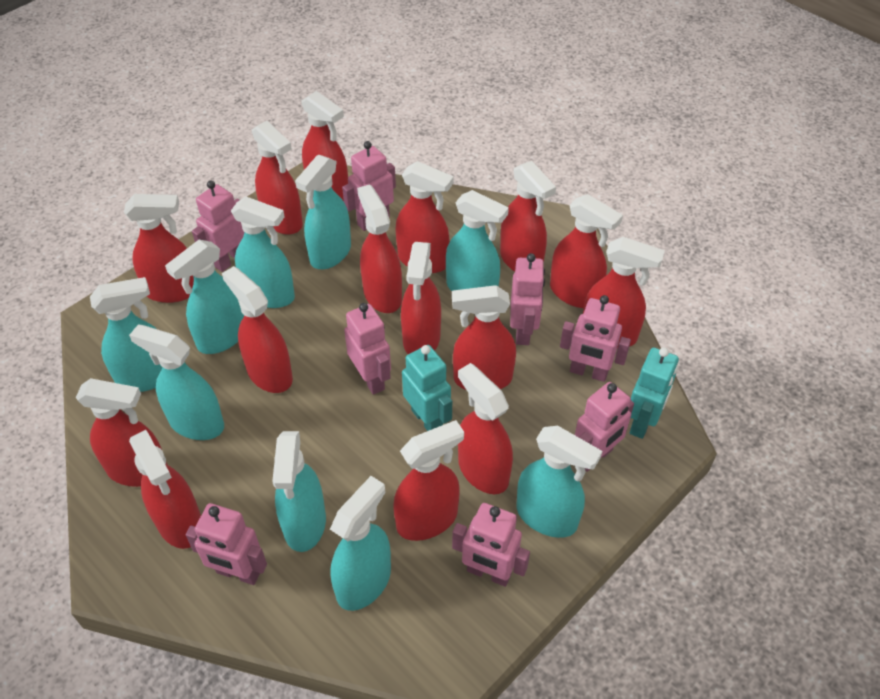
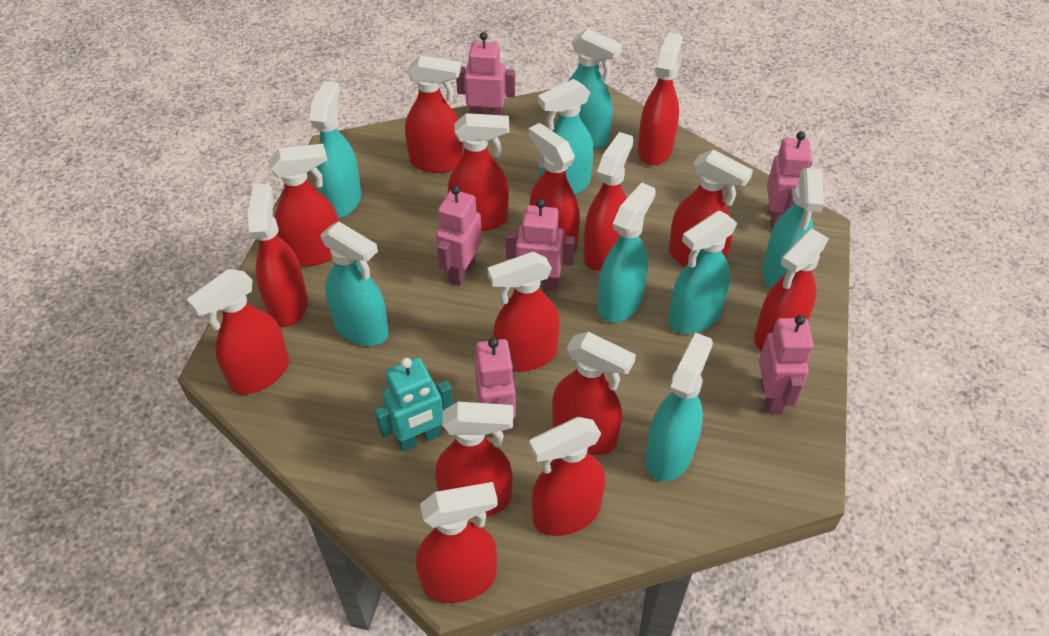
pink robot: 8 -> 6
turquoise robot: 2 -> 1
turquoise spray bottle: 9 -> 8

